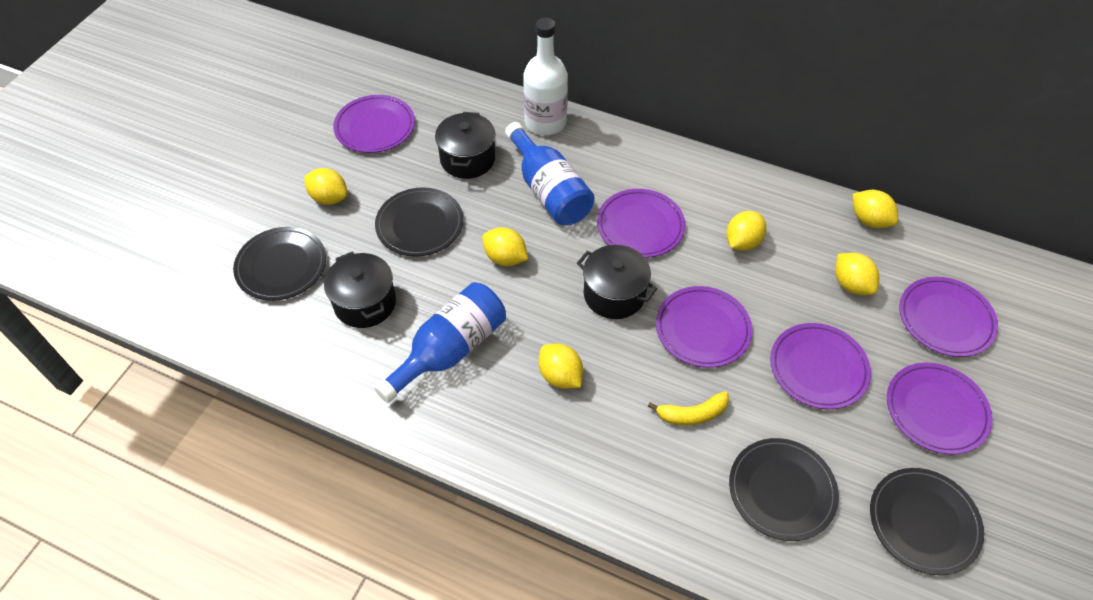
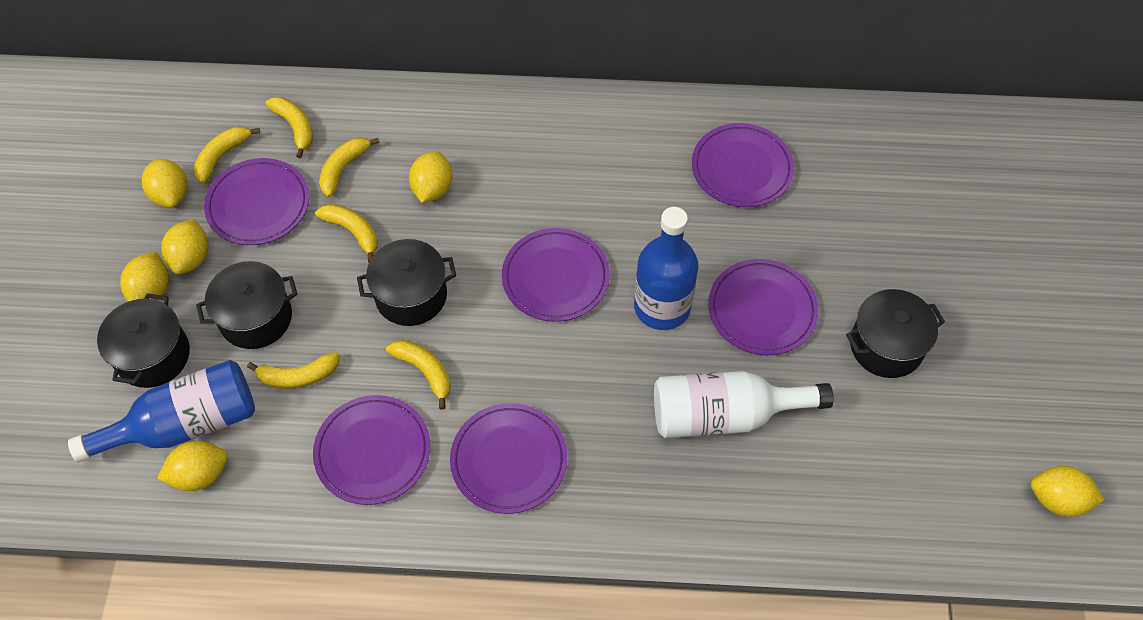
black plate: 4 -> 0
black pot: 3 -> 4
yellow banana: 1 -> 6

